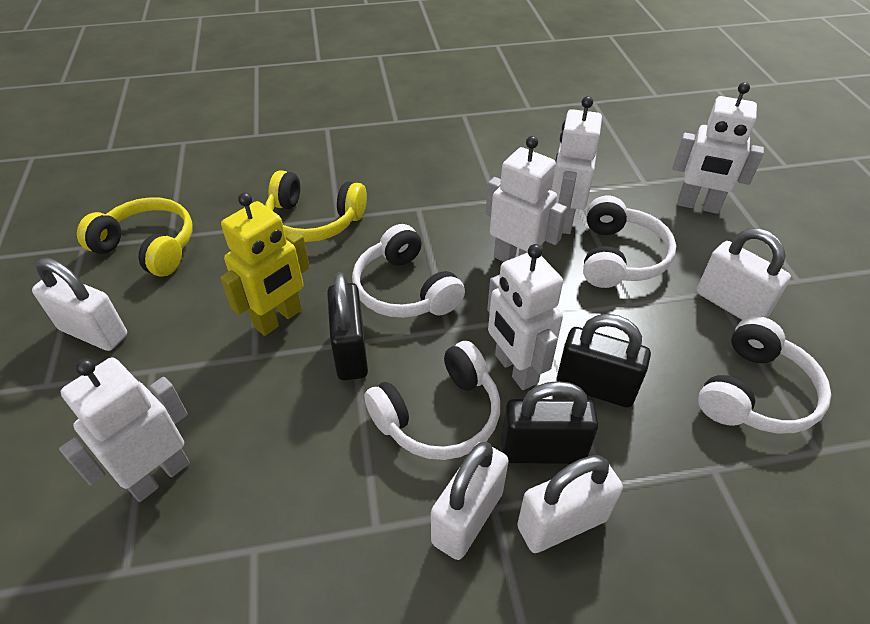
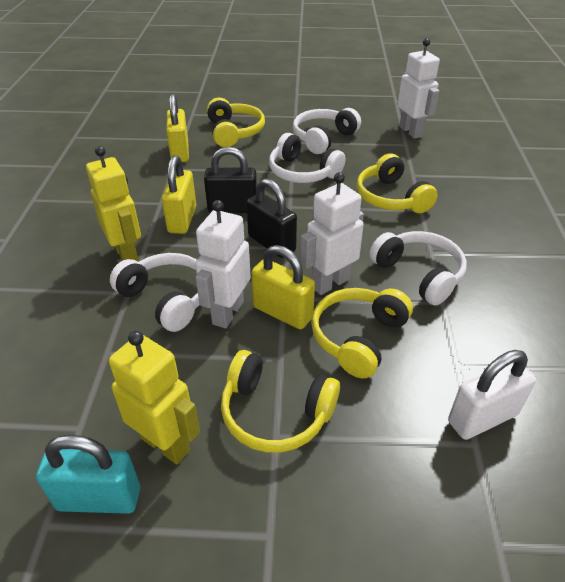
black padlock: 3 -> 2
turquoise padlock: 0 -> 1
white padlock: 4 -> 1
white robot: 5 -> 3
yellow headphones: 2 -> 4
yellow padlock: 0 -> 3
yellow robot: 1 -> 2

